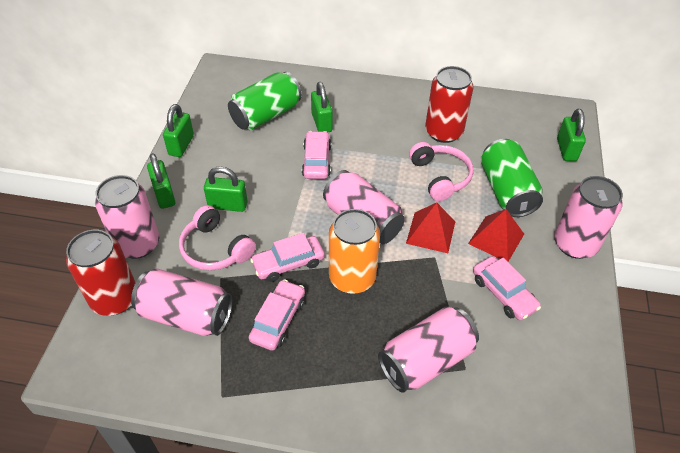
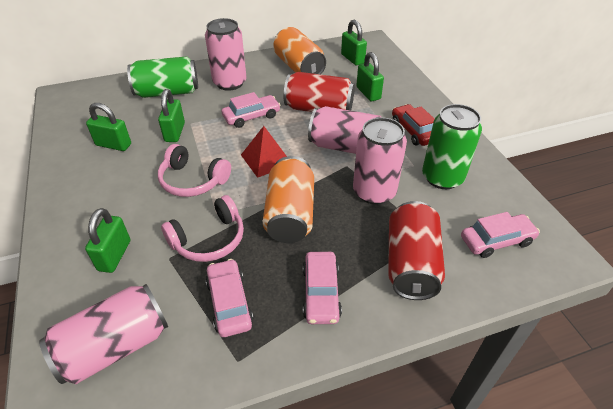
orange can: 1 -> 2
pink can: 5 -> 4
red car: 0 -> 1
red pyramid: 2 -> 1

